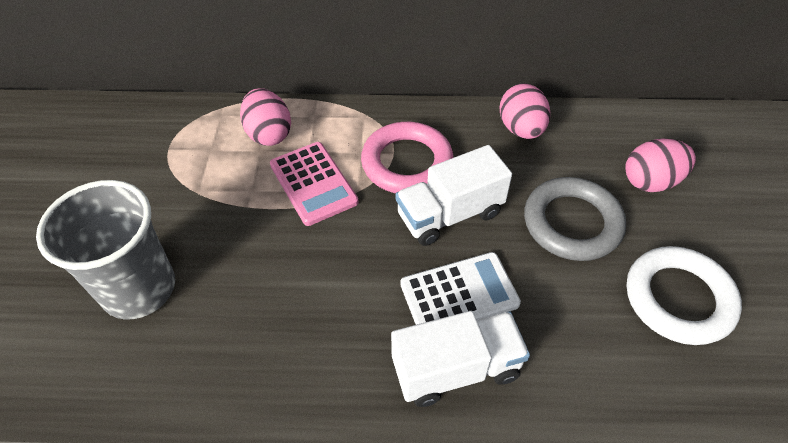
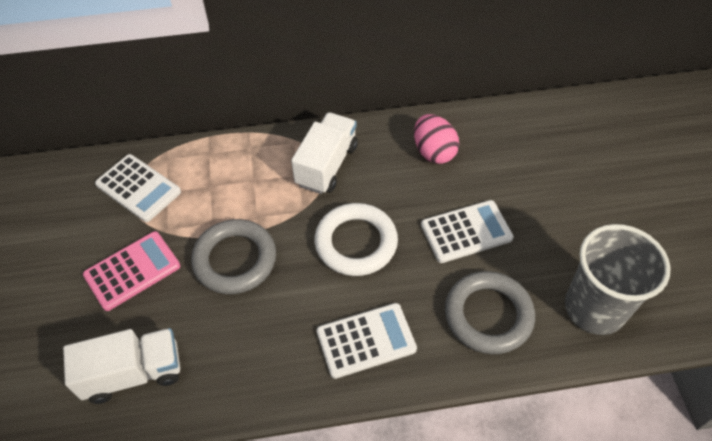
grey ring: 1 -> 2
pink egg: 3 -> 1
pink ring: 1 -> 0
white calculator: 1 -> 3

